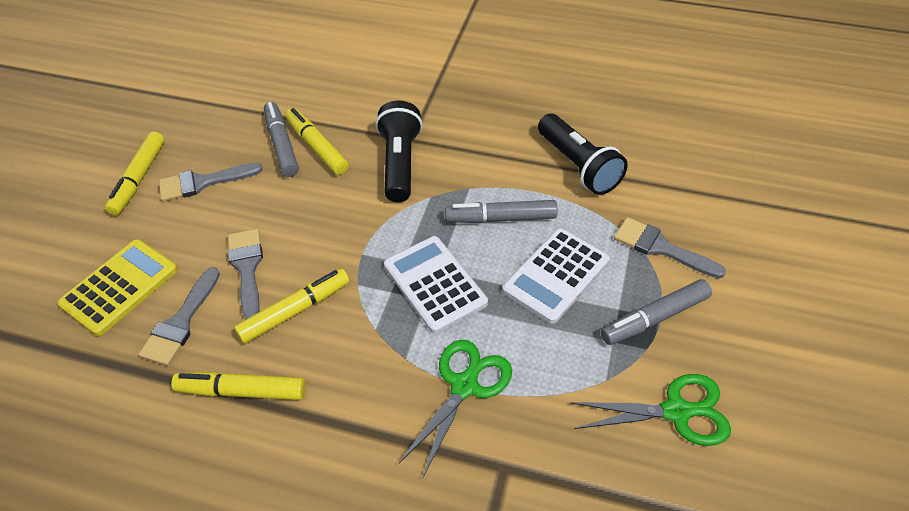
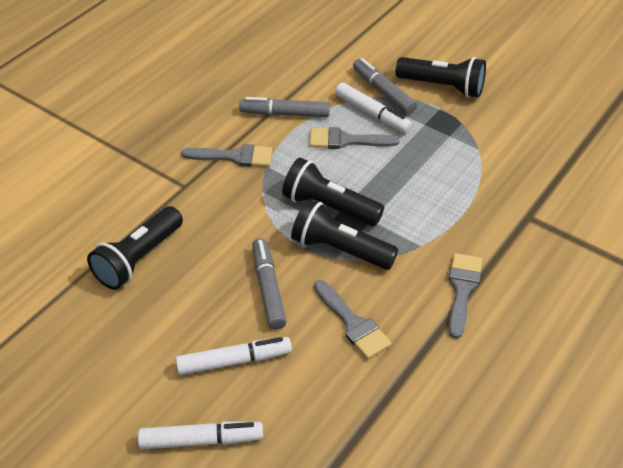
black flashlight: 2 -> 4
green scissors: 2 -> 0
white calculator: 2 -> 0
white marker: 0 -> 3
yellow calculator: 1 -> 0
yellow marker: 4 -> 0

